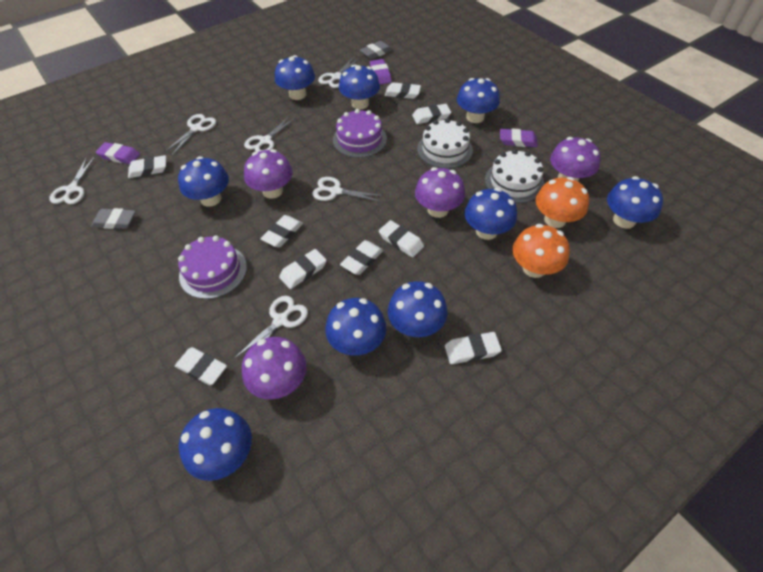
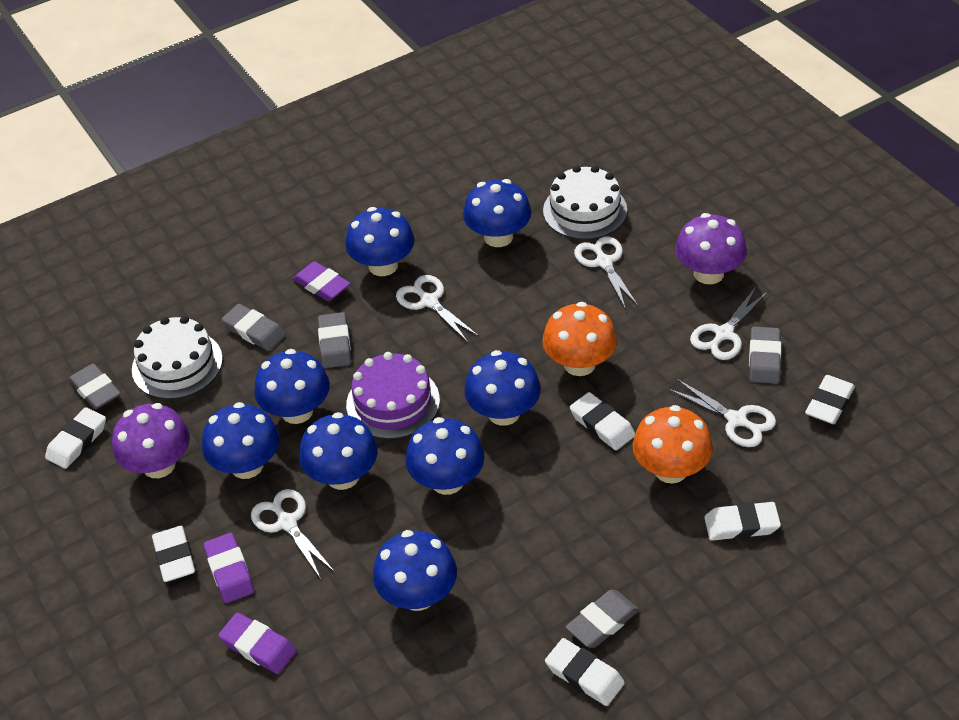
blue mushroom: 9 -> 8
grey eraser: 2 -> 5
purple cake: 2 -> 1
purple mushroom: 4 -> 2
white eraser: 9 -> 6
white scissors: 6 -> 5

